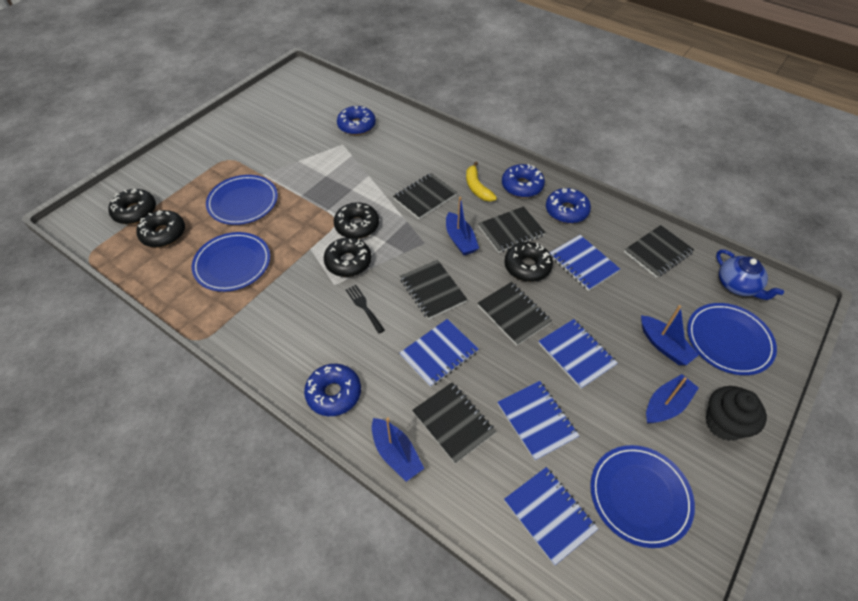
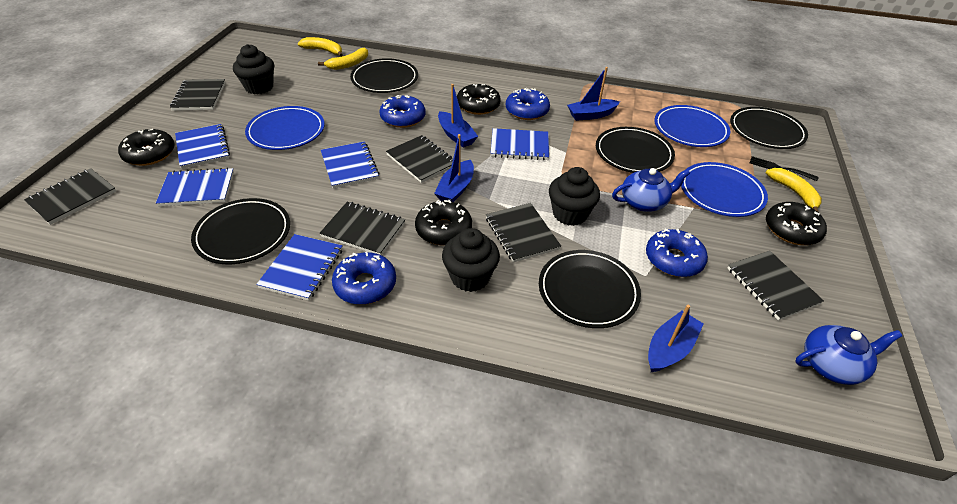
black cupcake: 1 -> 3
black donut: 5 -> 4
black plate: 0 -> 5
blue plate: 4 -> 3
blue teapot: 1 -> 2
yellow banana: 1 -> 3

